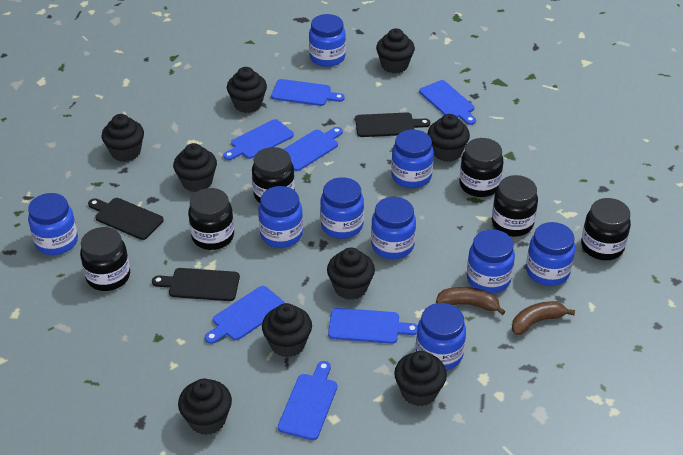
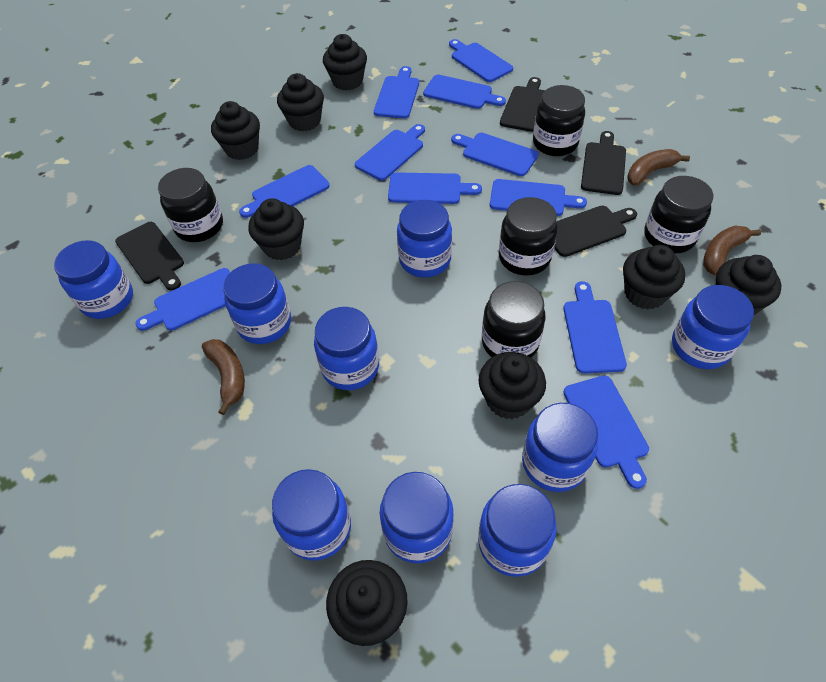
black cupcake: 9 -> 8
black cutting board: 3 -> 4
black jar: 6 -> 5
blue cutting board: 7 -> 11
brown banana: 2 -> 3

